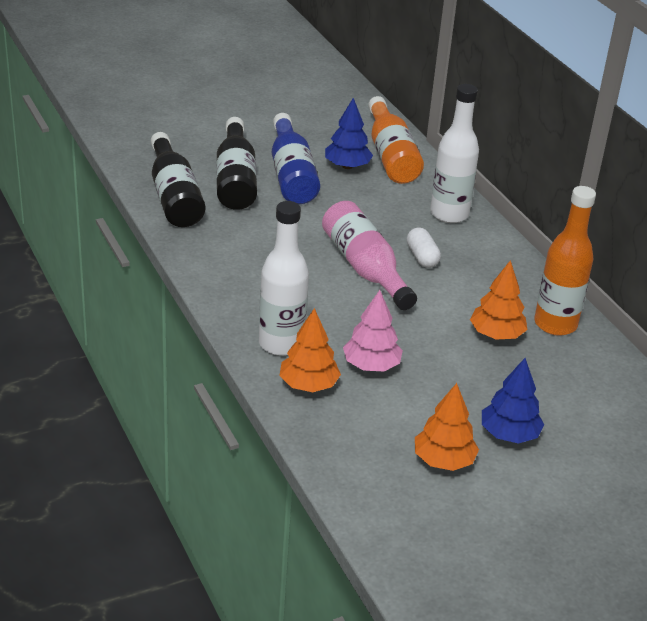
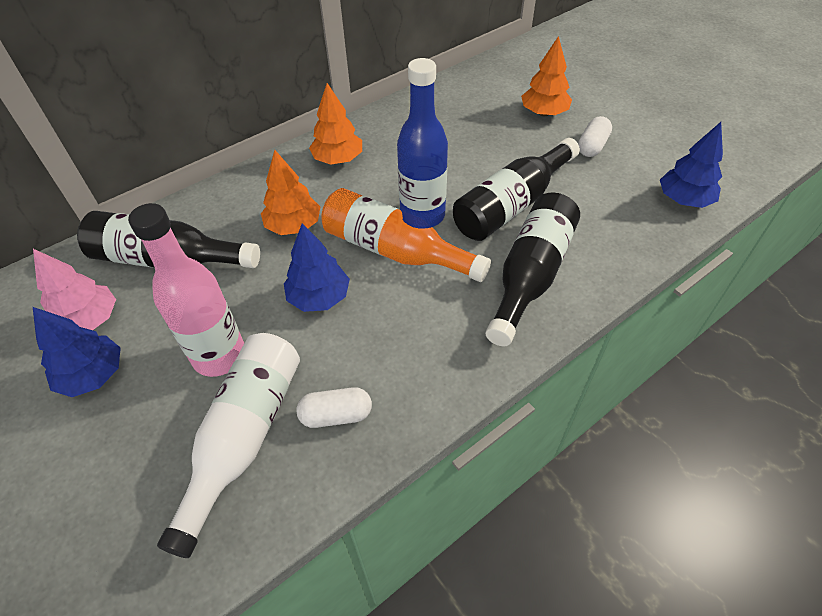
black bottle: 2 -> 3
blue tree: 2 -> 3
orange bottle: 2 -> 1
white bottle: 2 -> 1
white capsule: 1 -> 2

